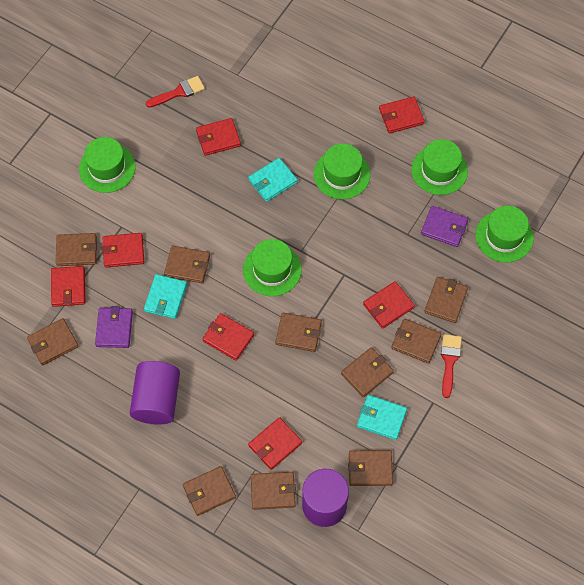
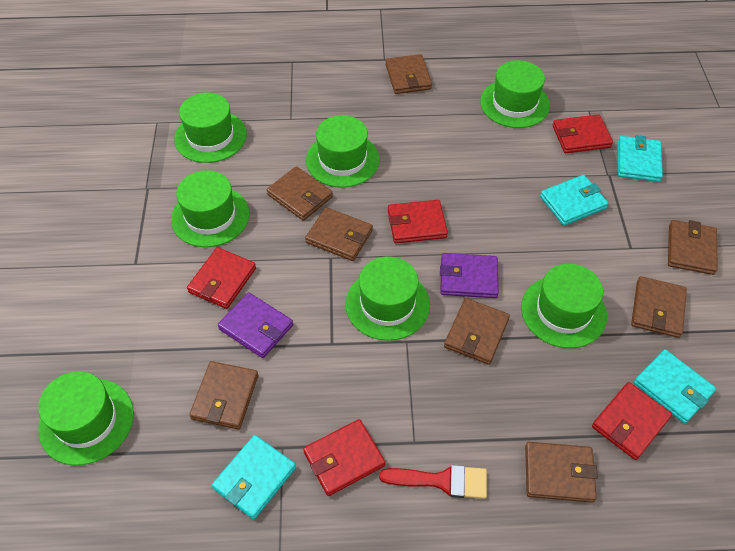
brown wallet: 10 -> 8
green hat: 5 -> 7
purple cylinder: 2 -> 0
red brush: 2 -> 1
red wallet: 7 -> 5
turquoise wallet: 3 -> 4

